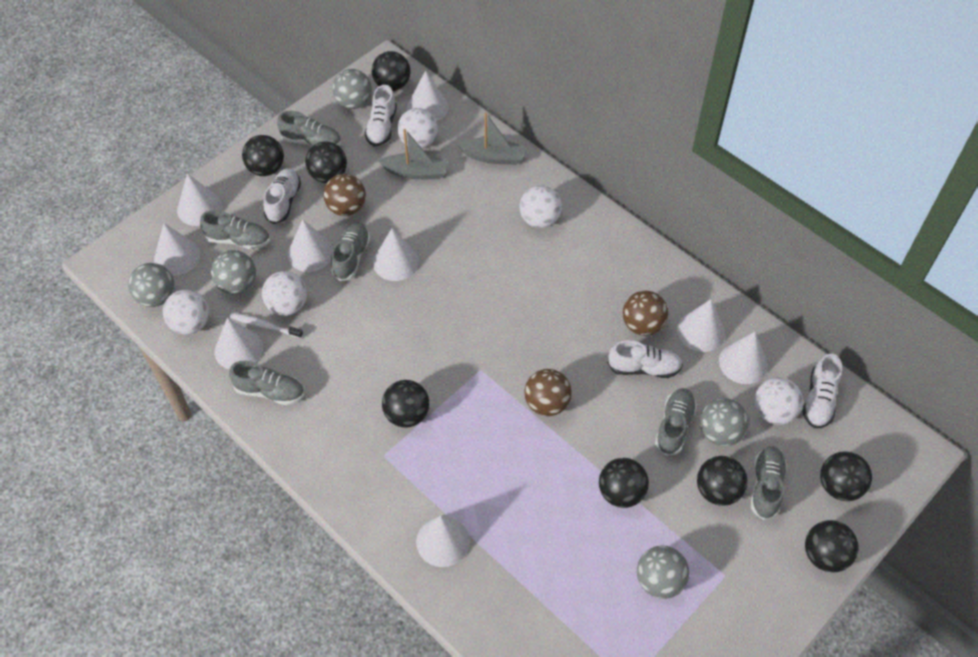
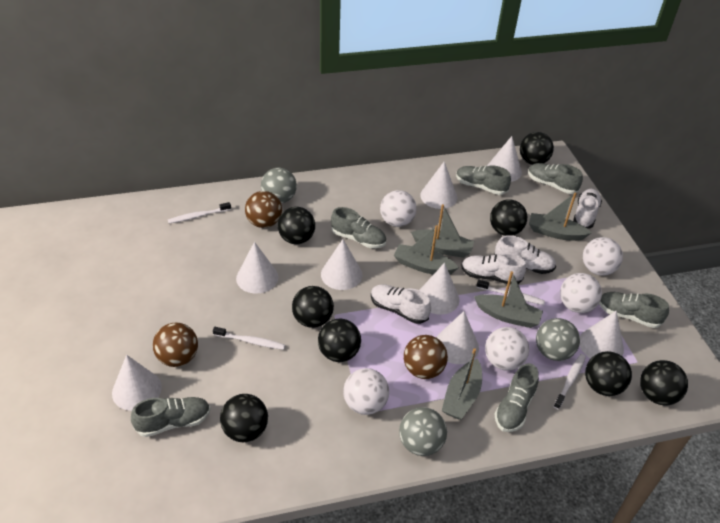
grey ball: 5 -> 3
grey boat: 2 -> 5
white cone: 9 -> 8
white toothbrush: 1 -> 4

